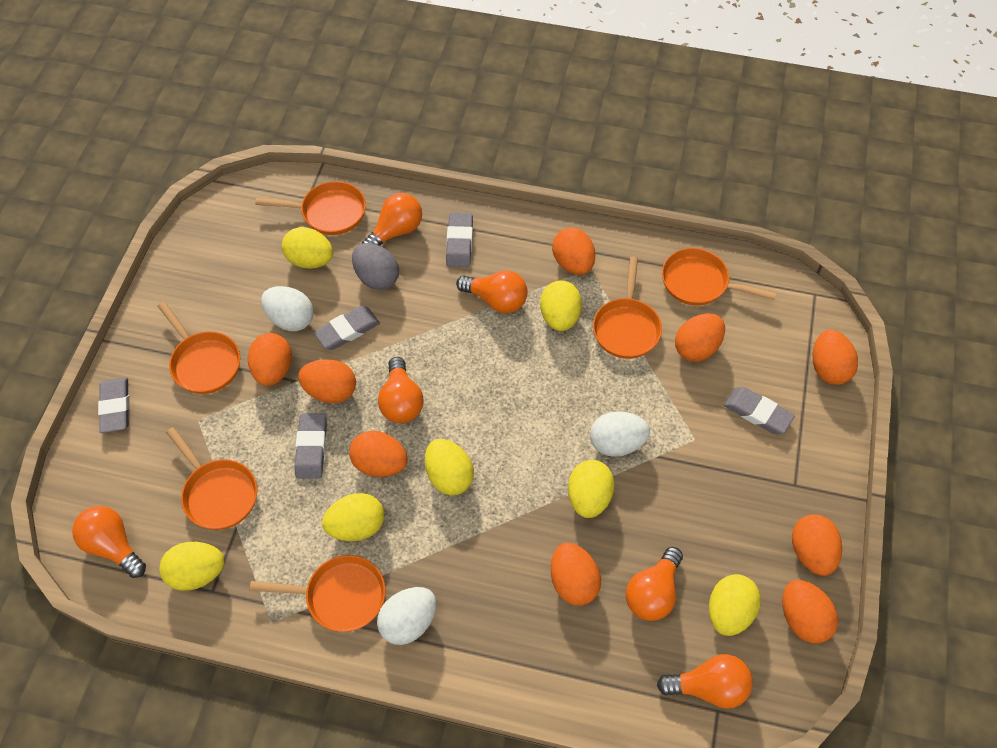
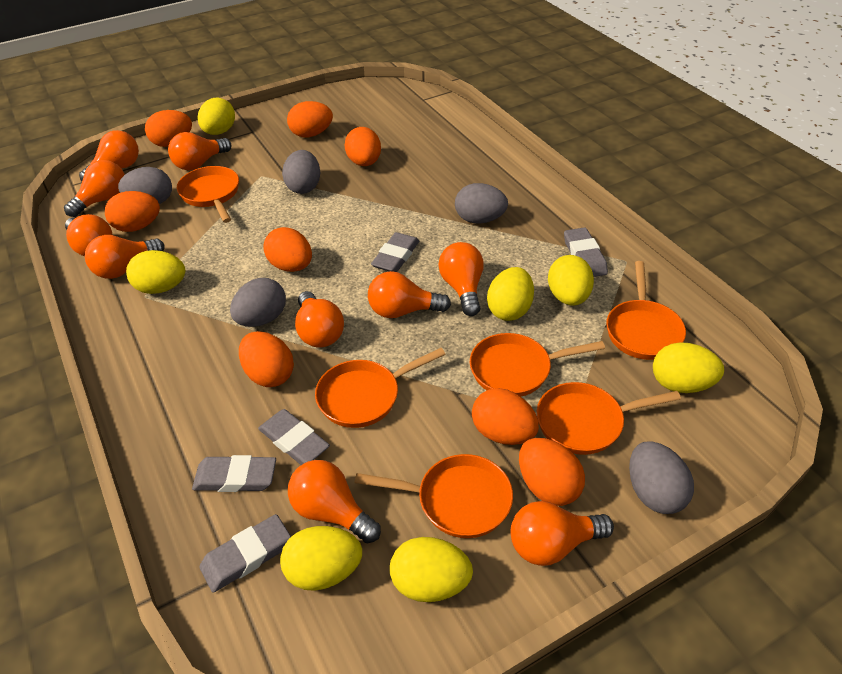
grey egg: 1 -> 5
orange egg: 9 -> 8
orange light bulb: 6 -> 10
white egg: 3 -> 0

